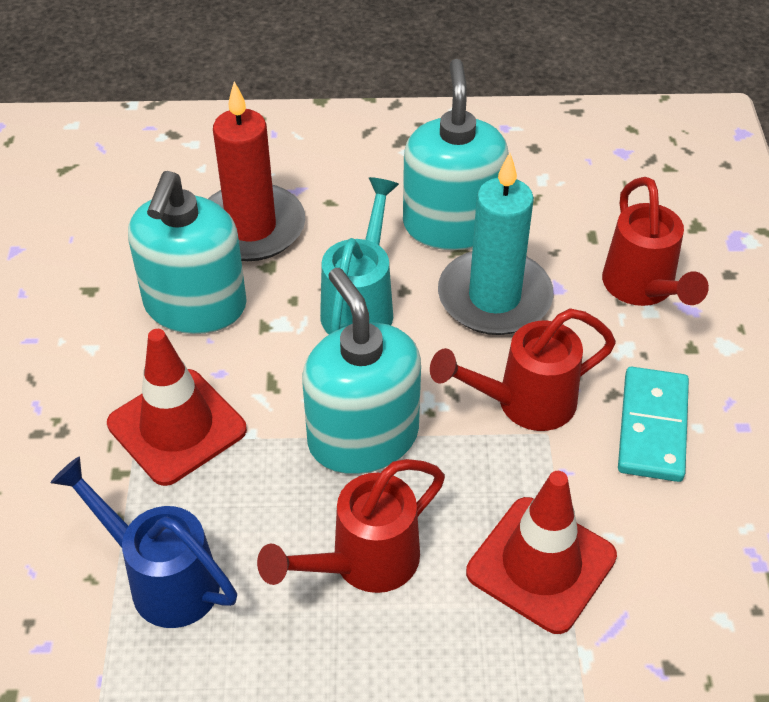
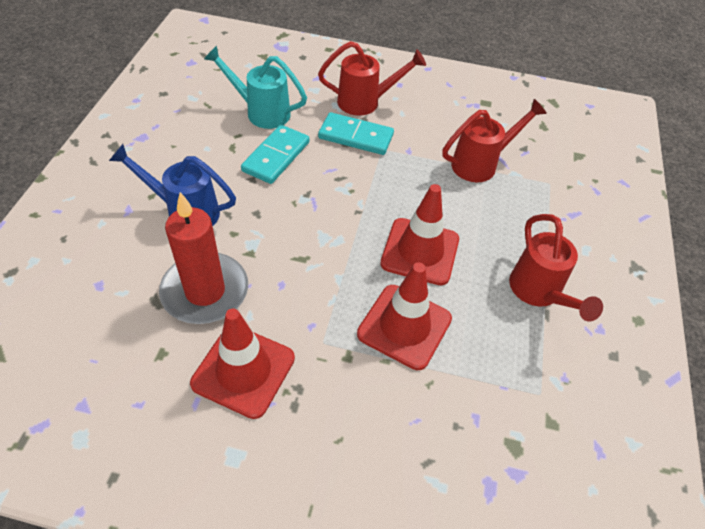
red traffic cone: 2 -> 3
turquoise candle: 1 -> 0
turquoise domino: 1 -> 2
turquoise soap dispenser: 3 -> 0

